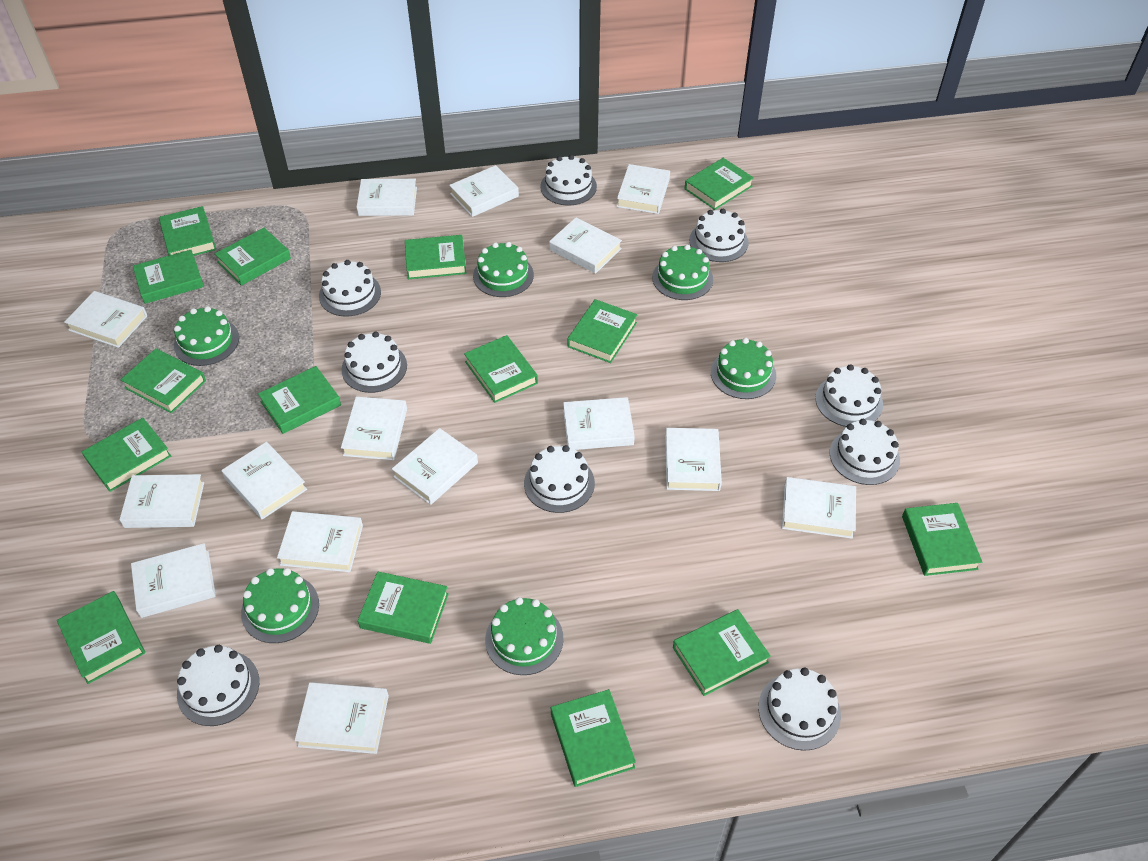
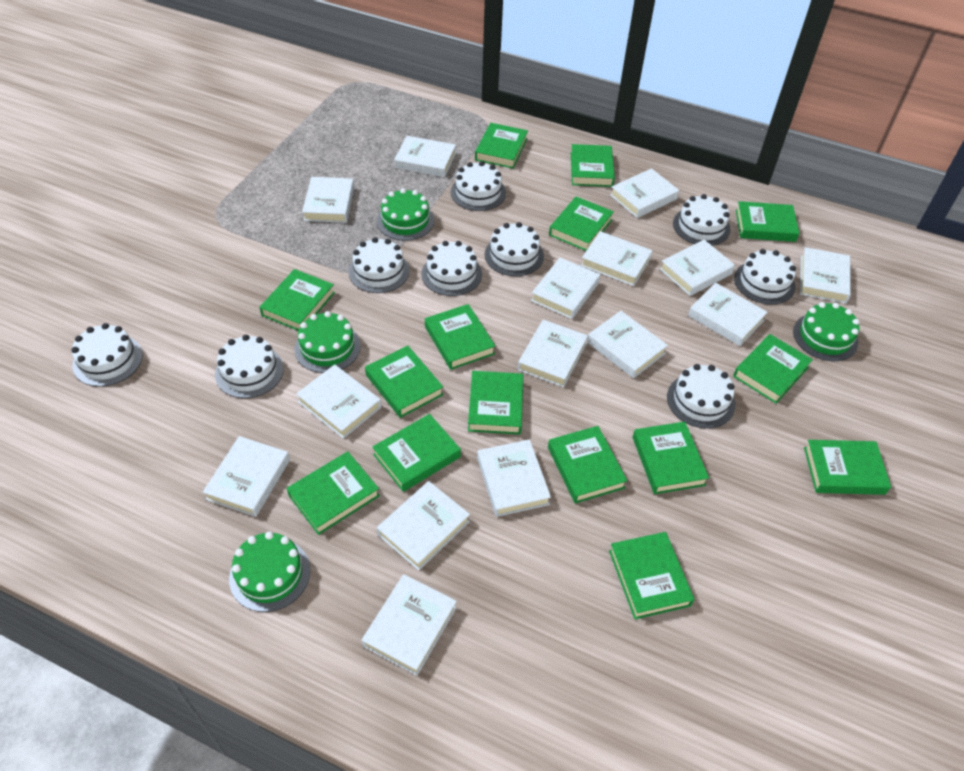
green cake: 6 -> 4

